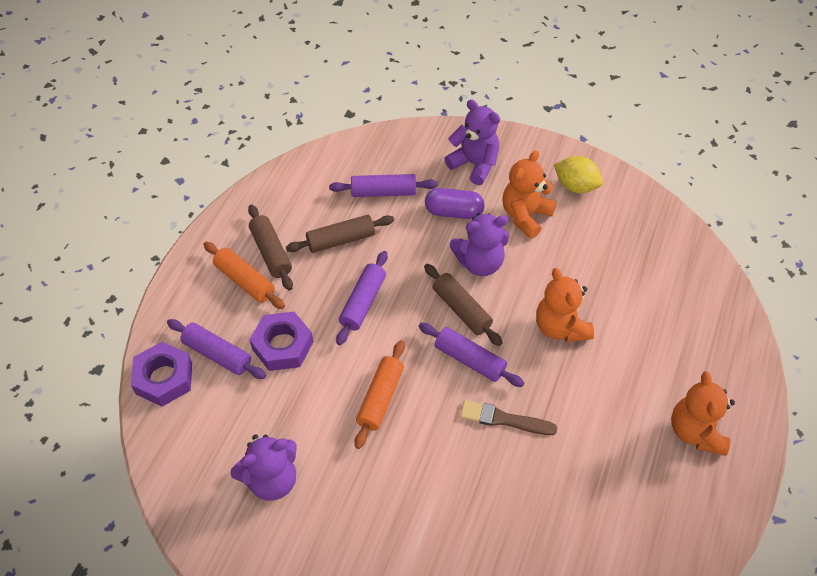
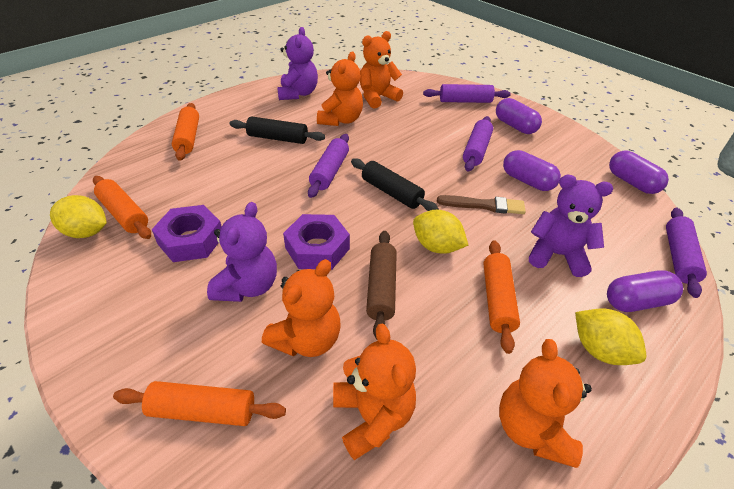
black rolling pin: 0 -> 2
brown rolling pin: 3 -> 1
orange rolling pin: 2 -> 4
orange teddy bear: 3 -> 5
purple capsule: 1 -> 4
yellow lemon: 1 -> 3

